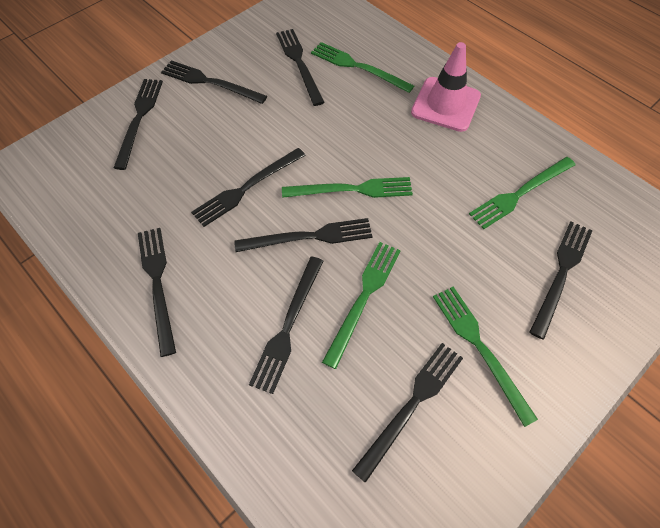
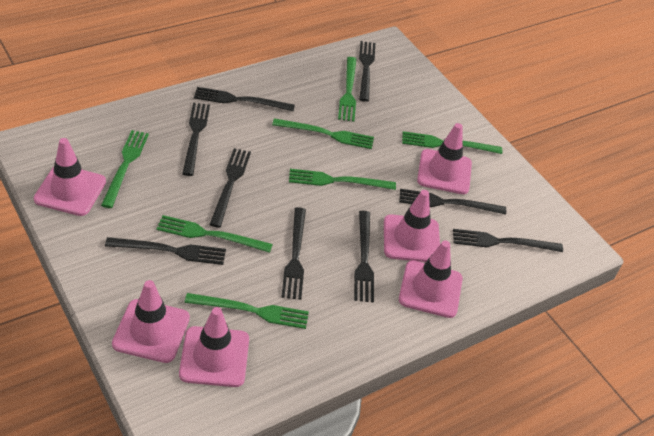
green fork: 5 -> 7
pink traffic cone: 1 -> 6

